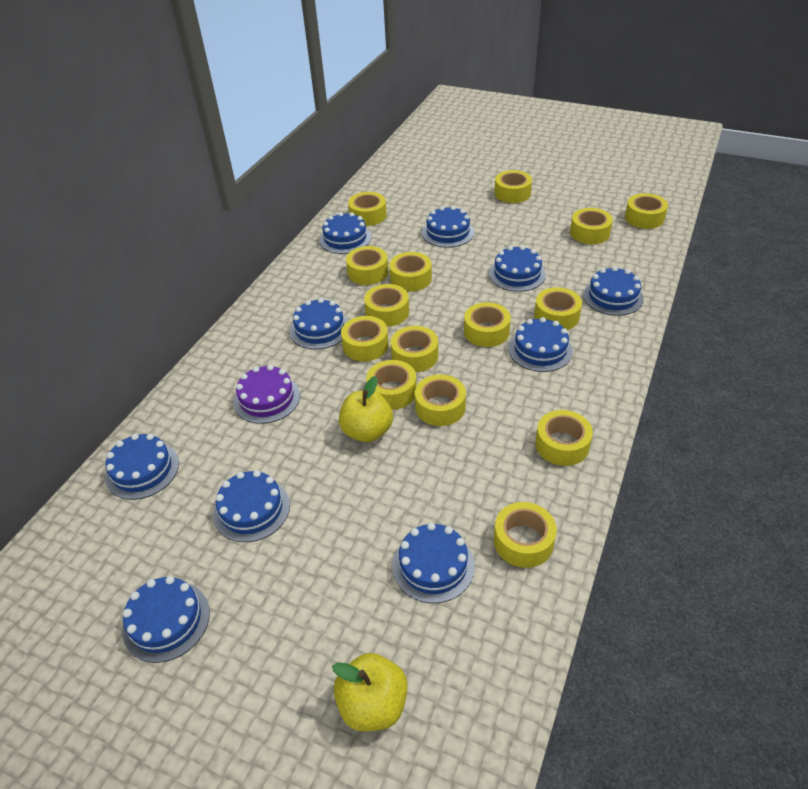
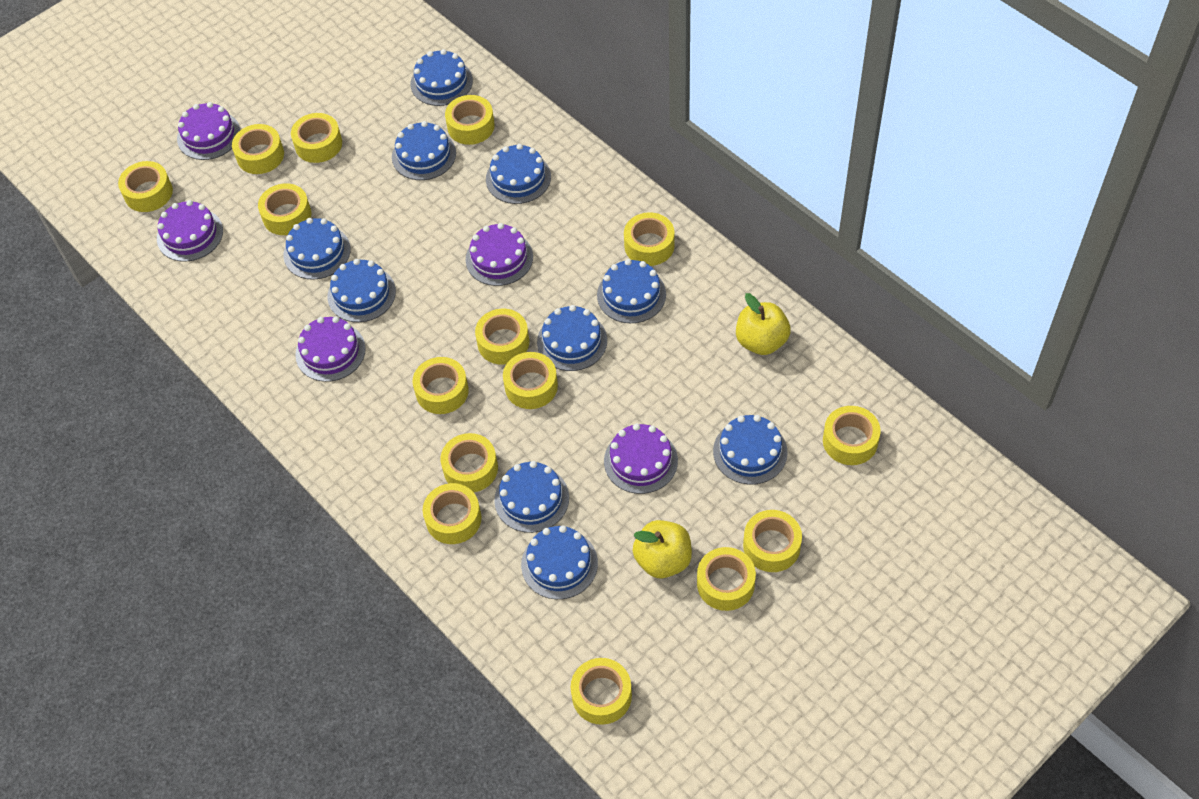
purple cake: 1 -> 5

